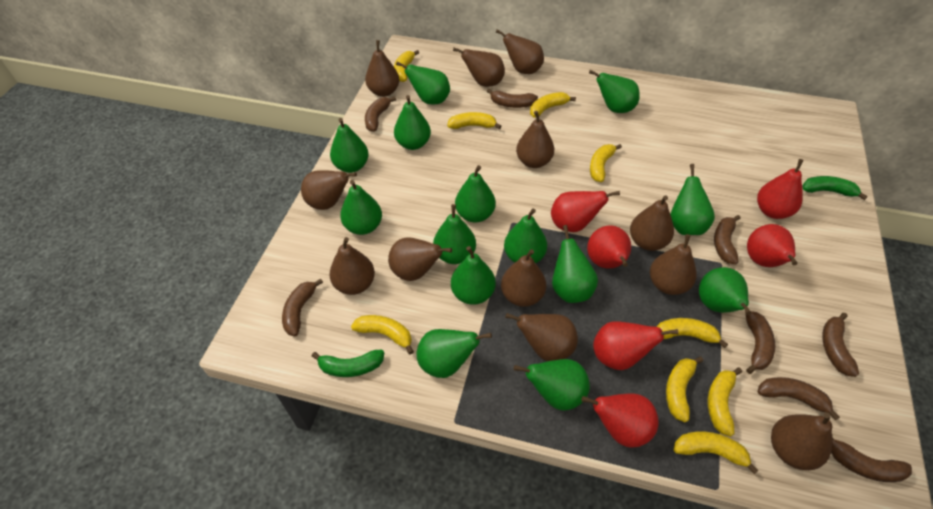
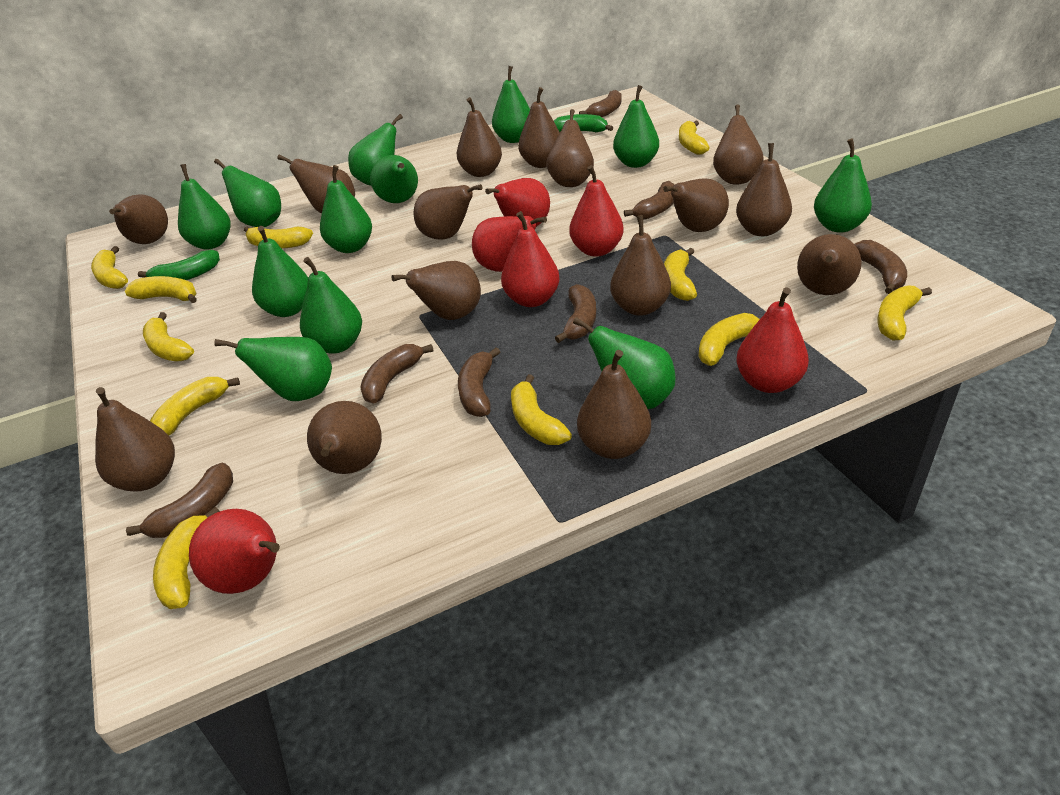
brown banana: 8 -> 7
brown pear: 12 -> 15
green pear: 14 -> 12
yellow banana: 9 -> 11

